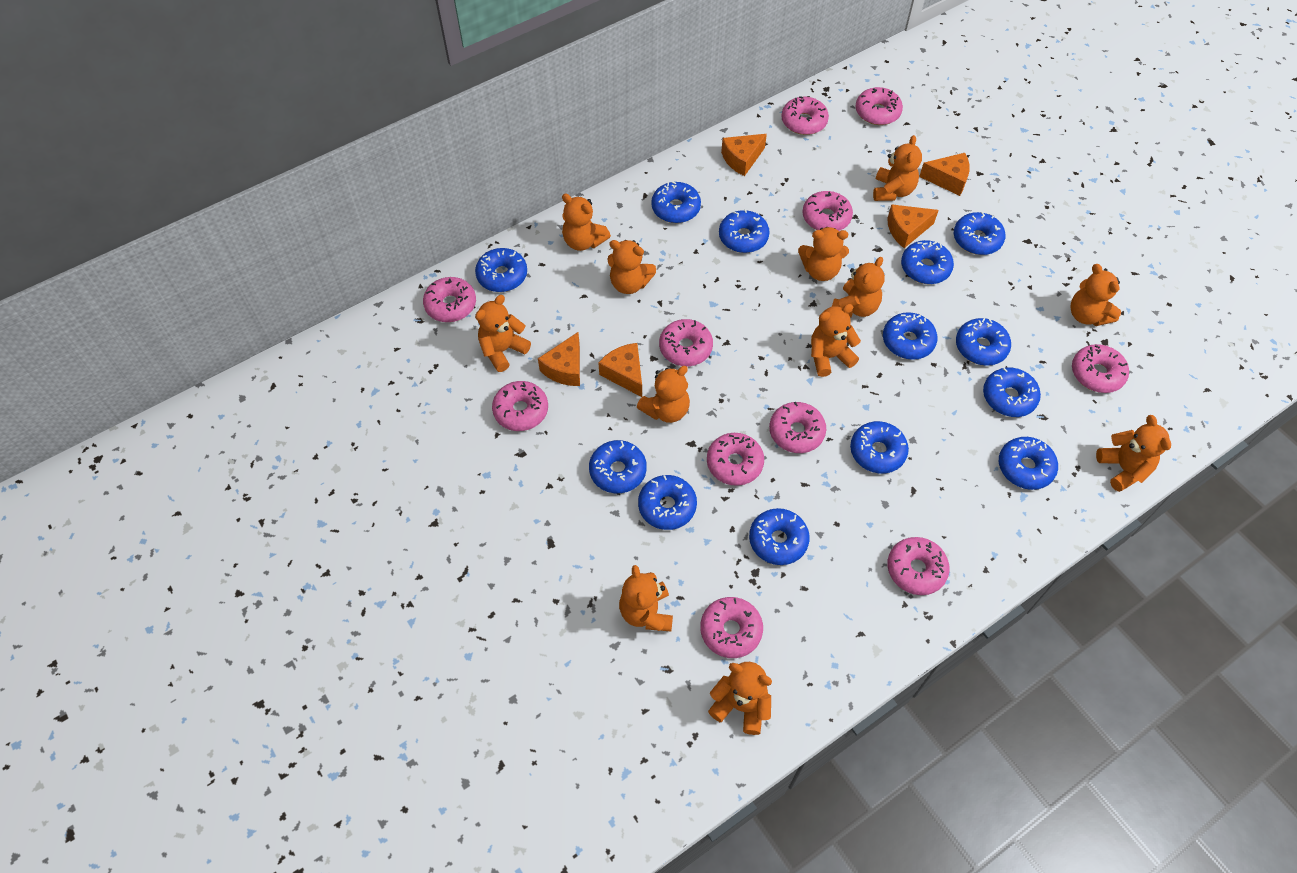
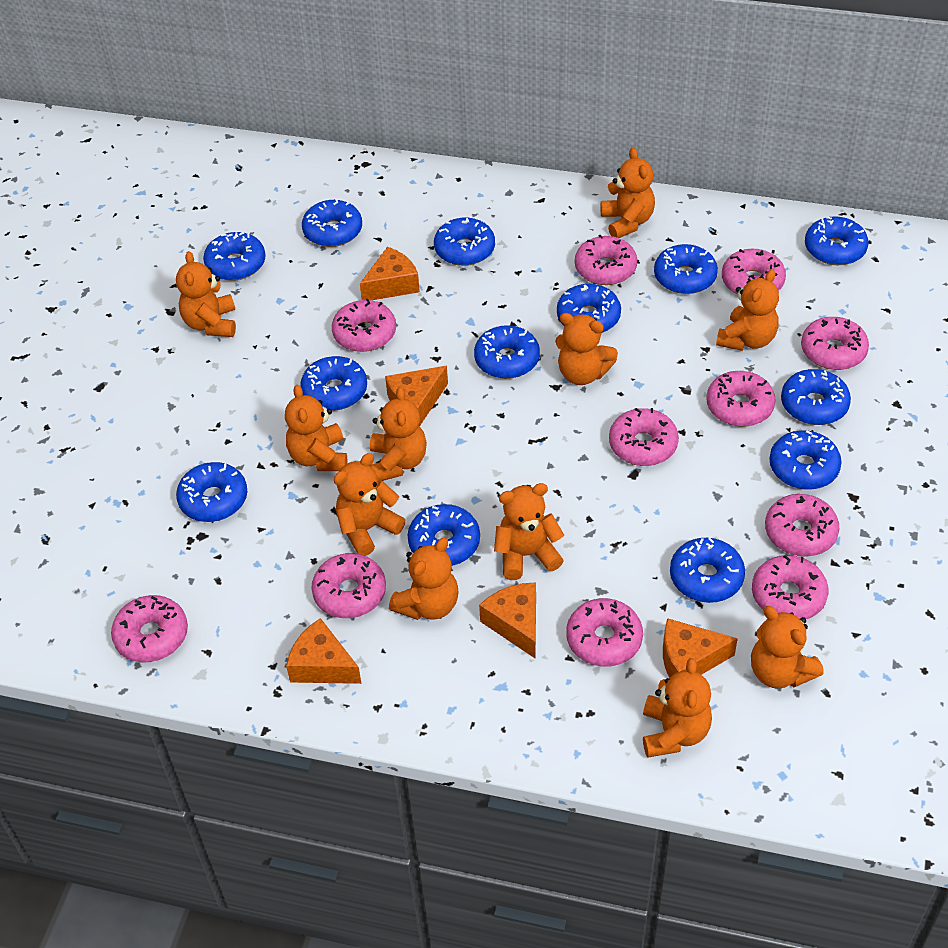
orange teddy bear: 12 -> 11

